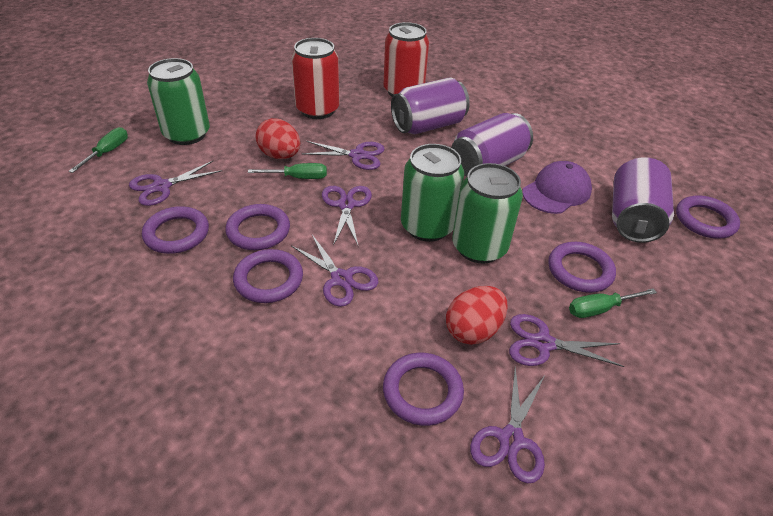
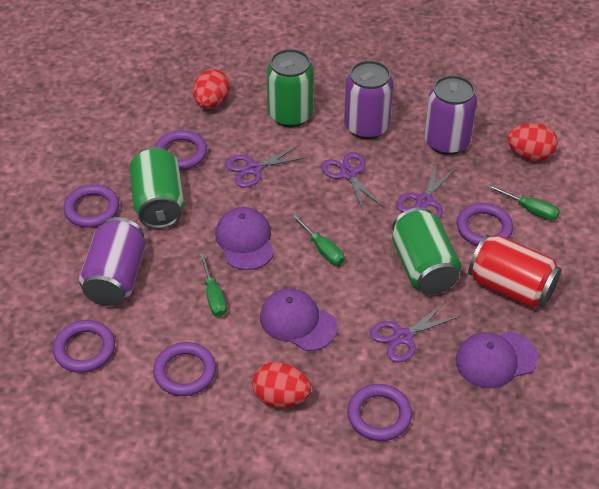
purple cap: 1 -> 3
purple scissors: 6 -> 4
red can: 2 -> 1
red egg: 2 -> 3

